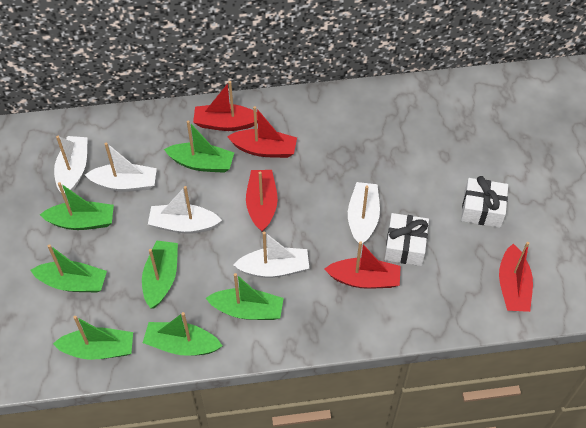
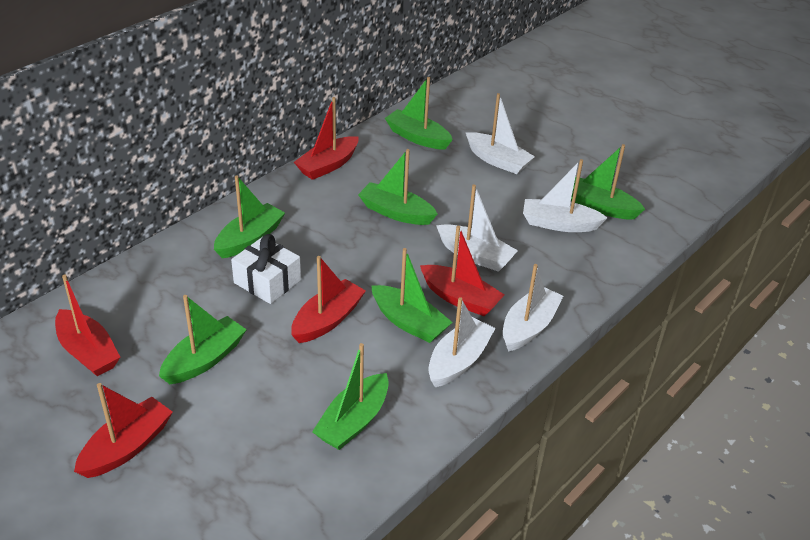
white gift: 2 -> 1

